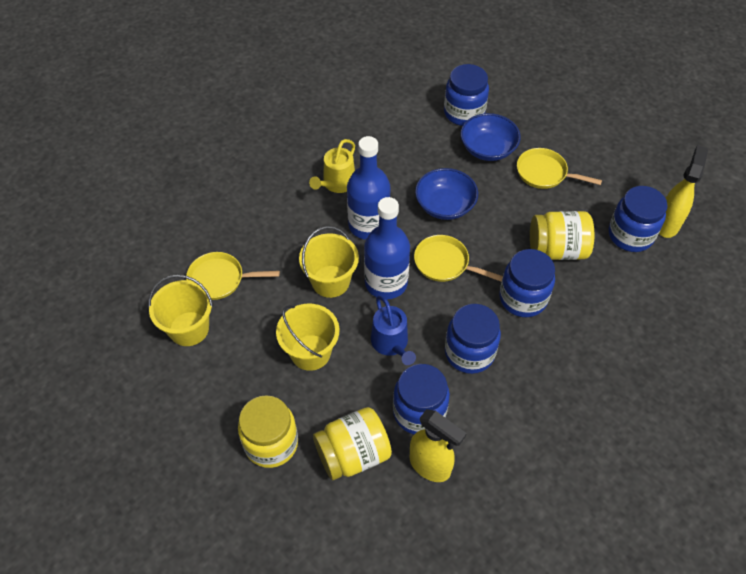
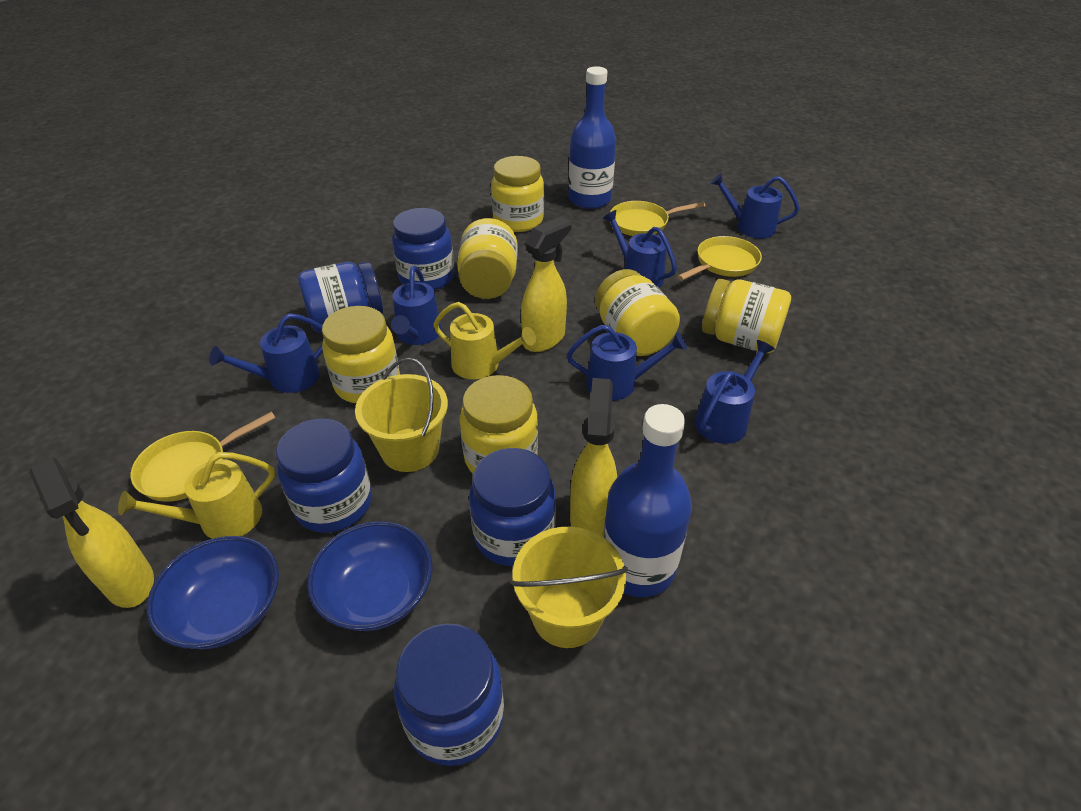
blue watering can: 1 -> 6
yellow bucket: 3 -> 2
yellow jar: 3 -> 6
yellow spray bottle: 2 -> 3
yellow watering can: 1 -> 2

